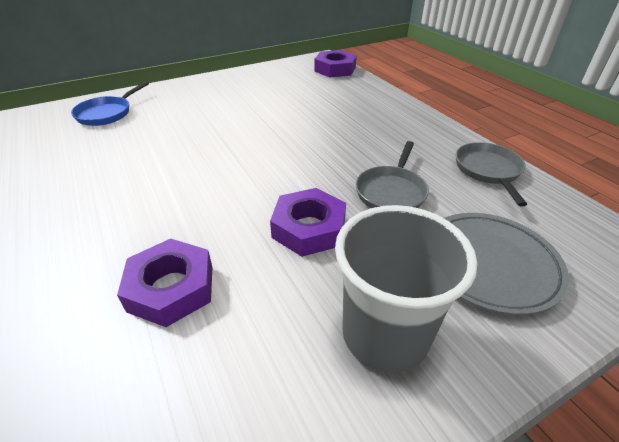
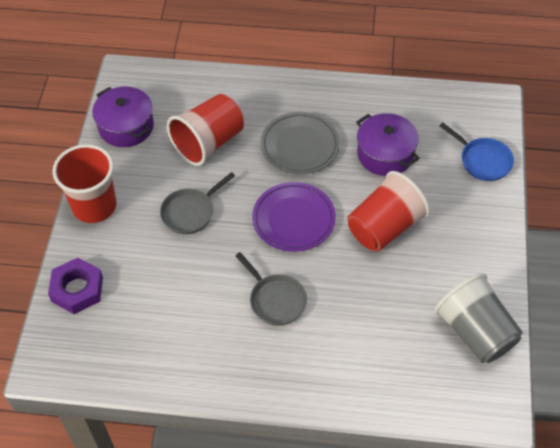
purple nut: 3 -> 1
purple plate: 0 -> 1
purple pot: 0 -> 2
red cup: 0 -> 3

